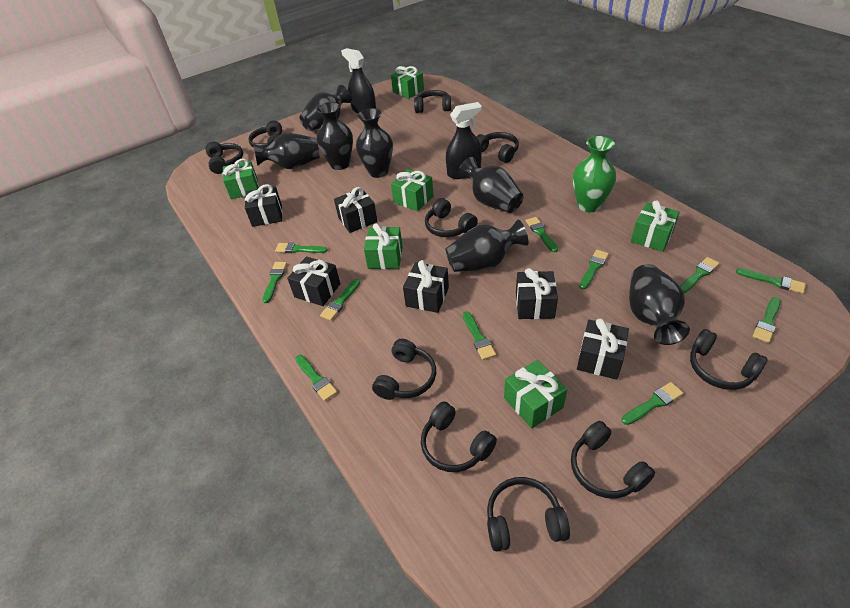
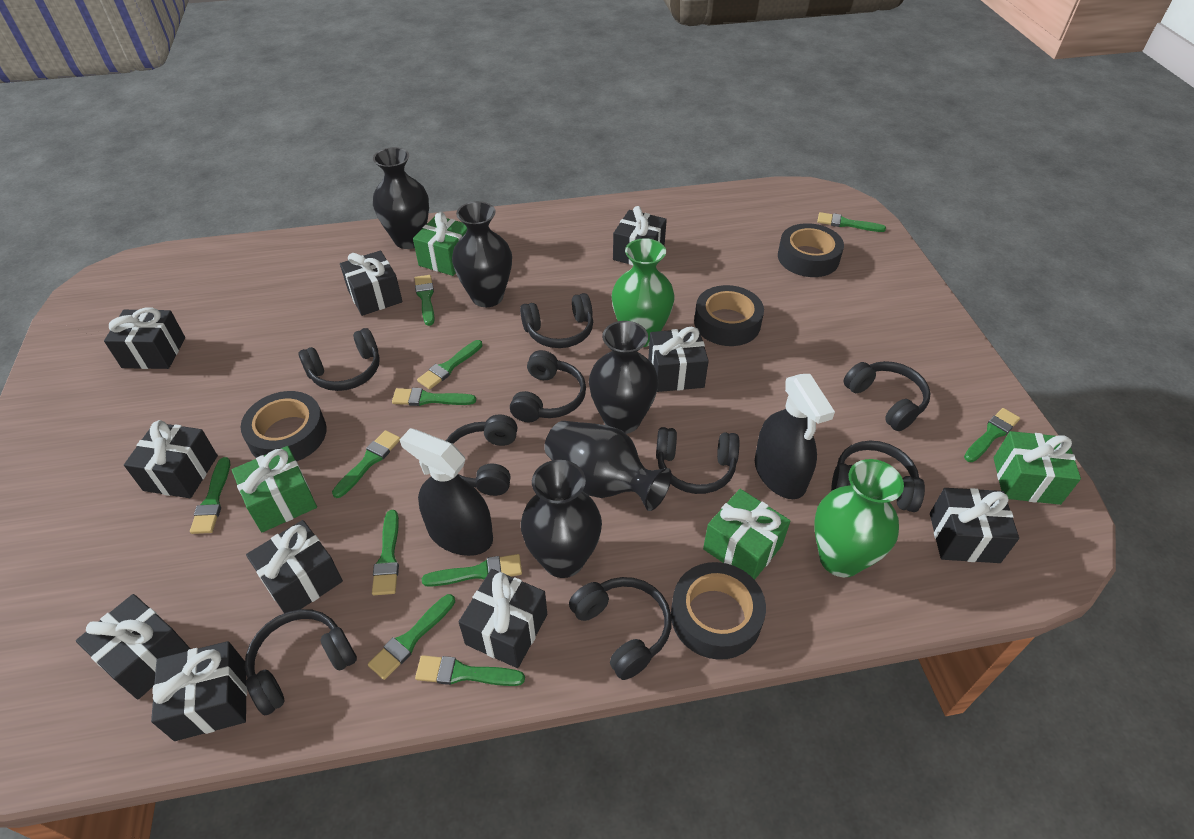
black gift: 6 -> 10
black headphones: 10 -> 9
black tape: 0 -> 4
black vase: 7 -> 5
green gift: 6 -> 4
green vase: 1 -> 2

